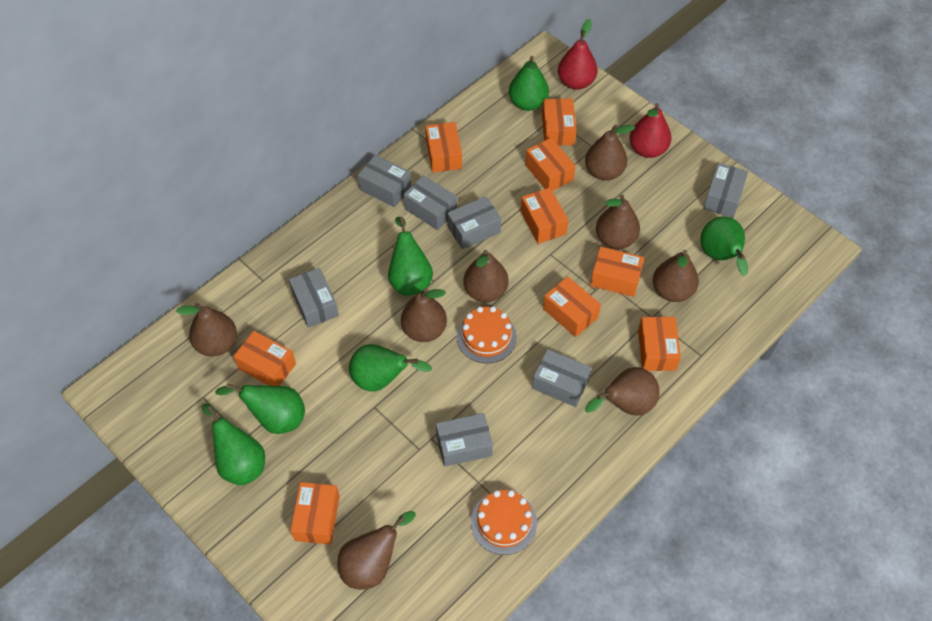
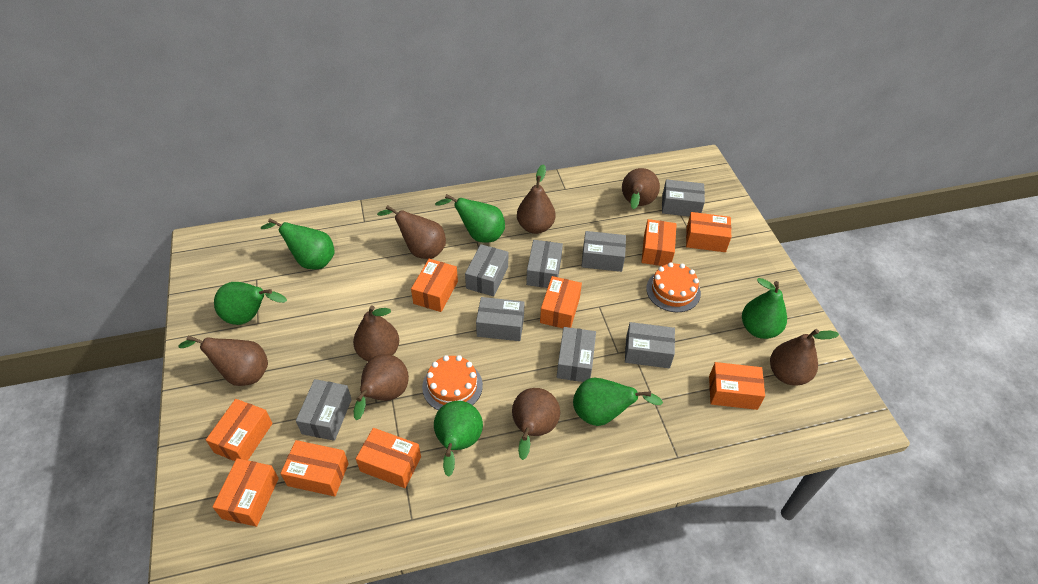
grey box: 7 -> 8
red pear: 2 -> 0

